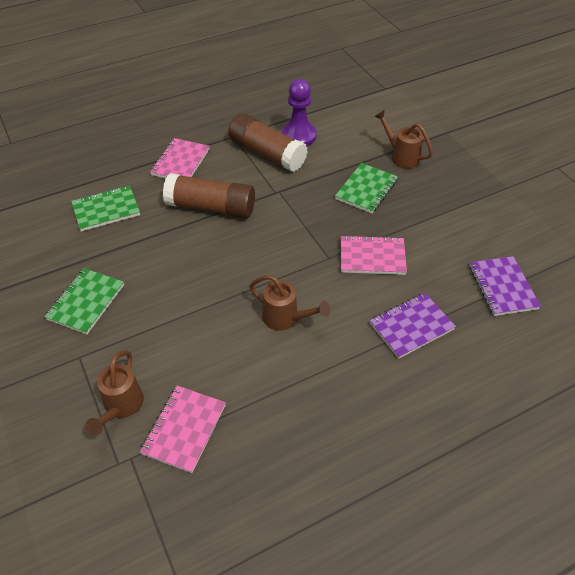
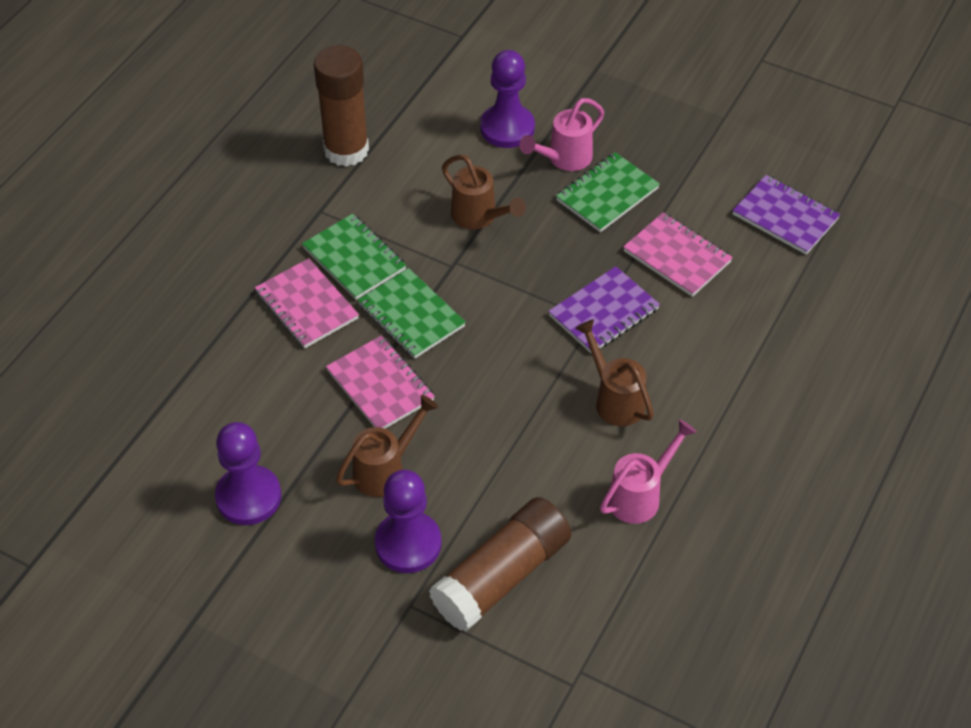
pink watering can: 0 -> 2
purple pawn: 1 -> 3

